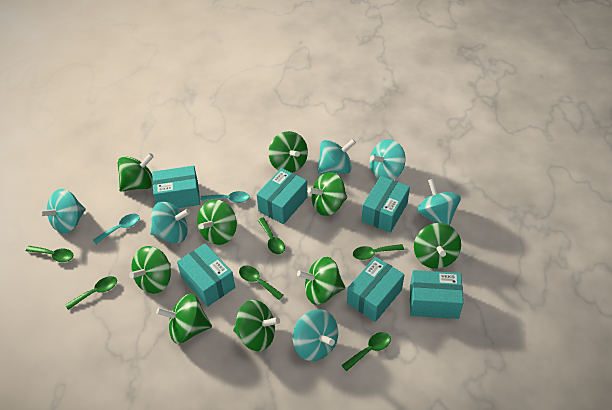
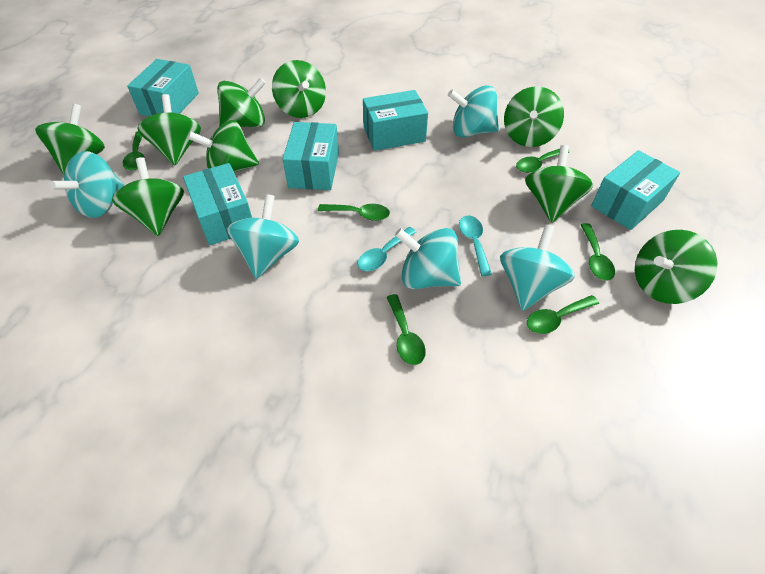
turquoise box: 6 -> 5
turquoise spinning top: 6 -> 5

